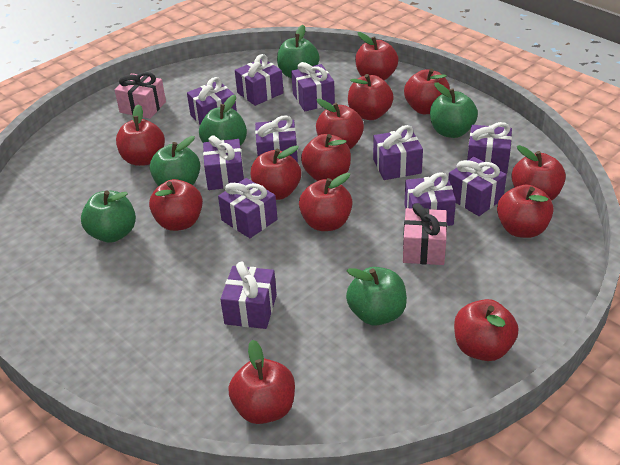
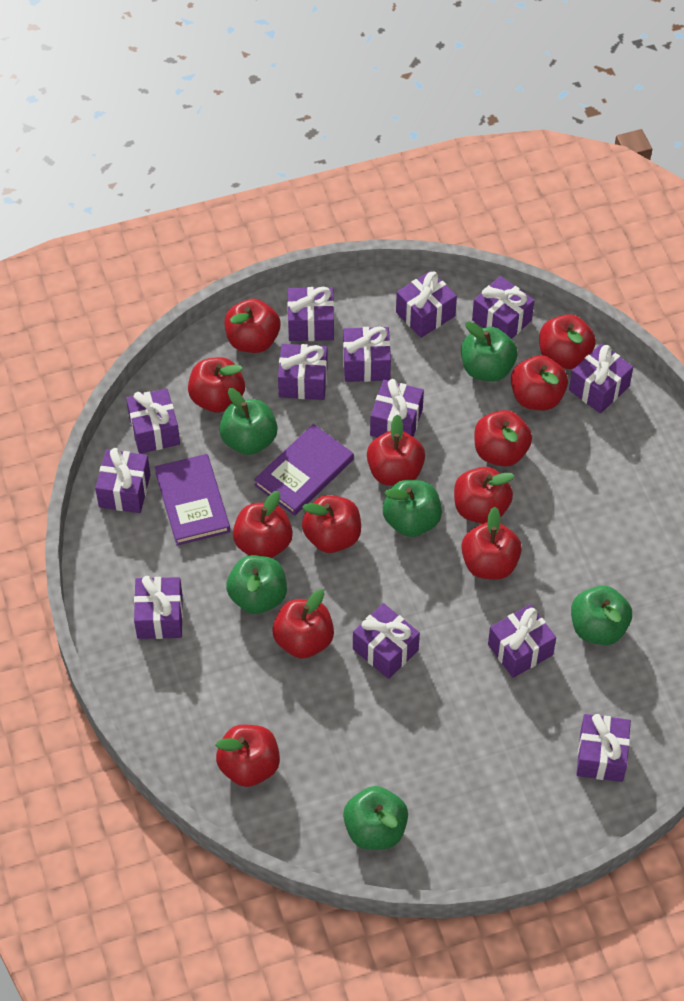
pink gift: 2 -> 0
purple book: 0 -> 2
purple gift: 11 -> 13
red apple: 13 -> 12

